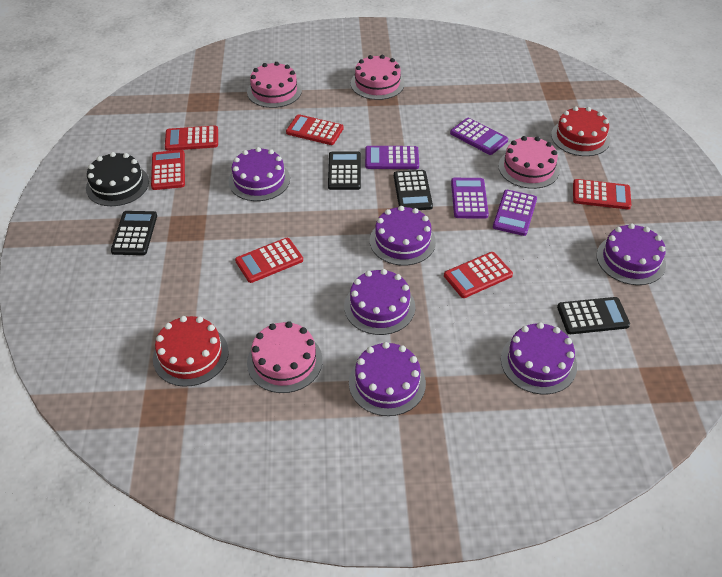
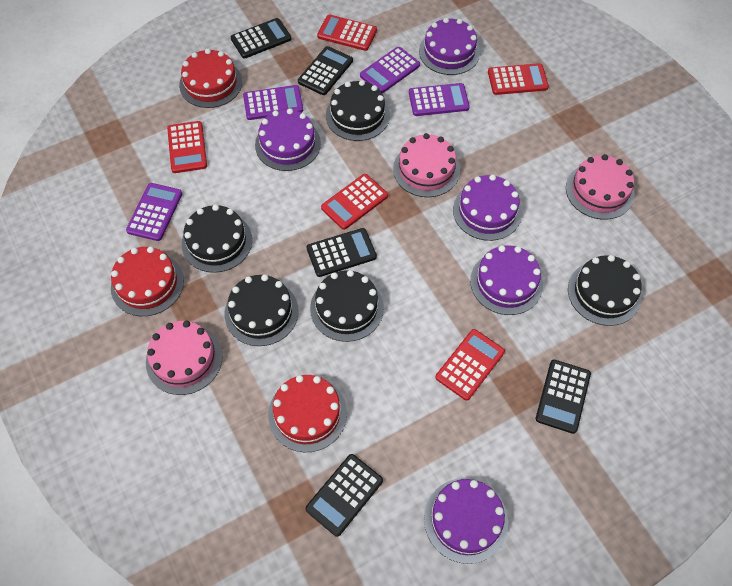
black cake: 1 -> 5
black calculator: 4 -> 5
pink cake: 4 -> 3
purple cake: 6 -> 5
red cake: 2 -> 3
red calculator: 6 -> 5

